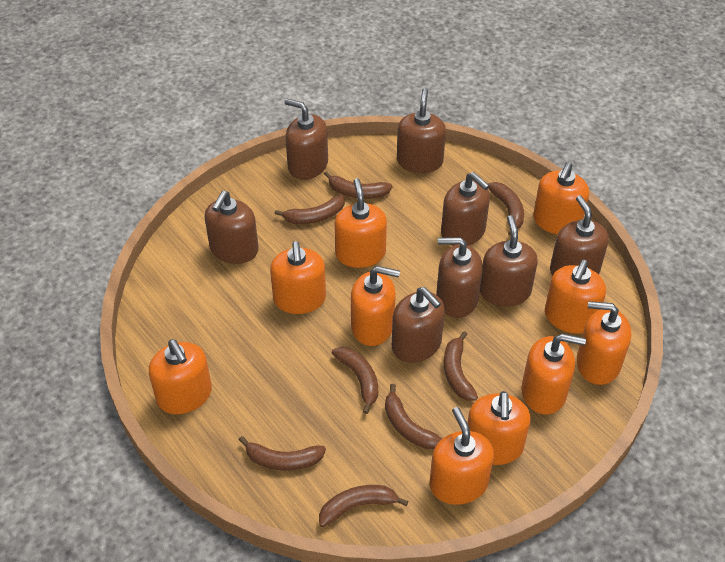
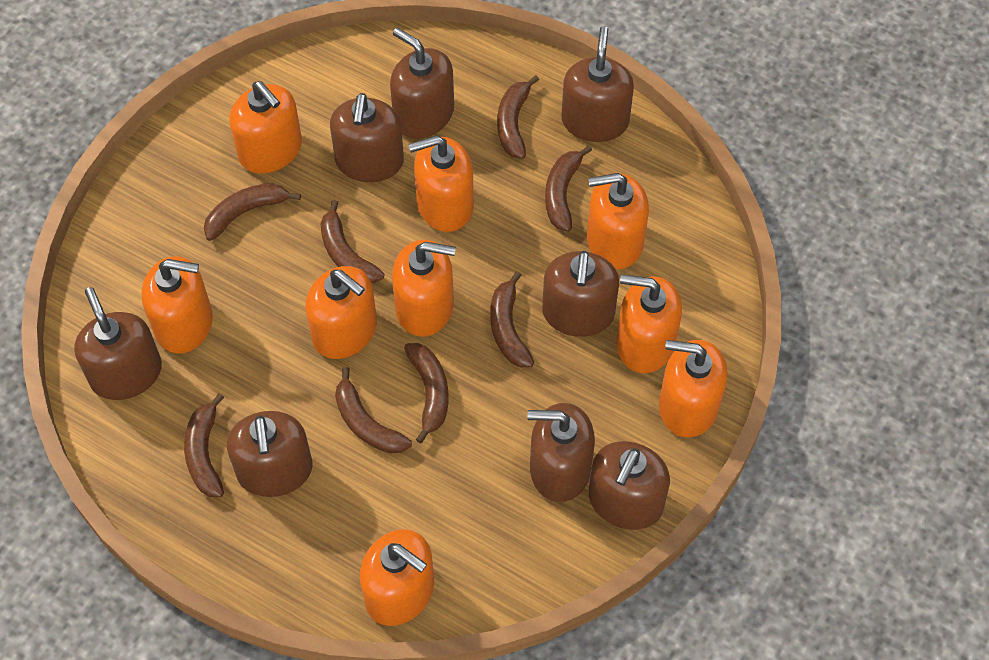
orange soap dispenser: 10 -> 9

